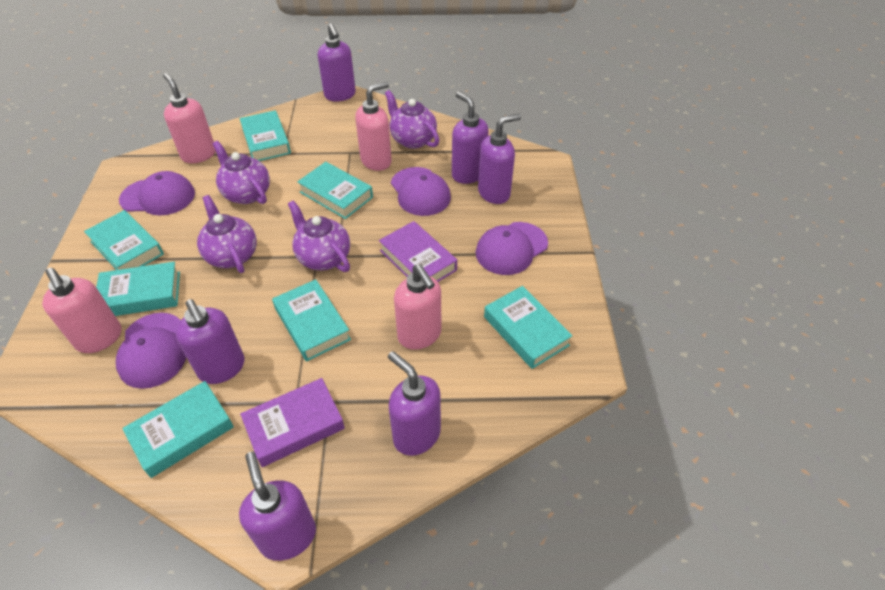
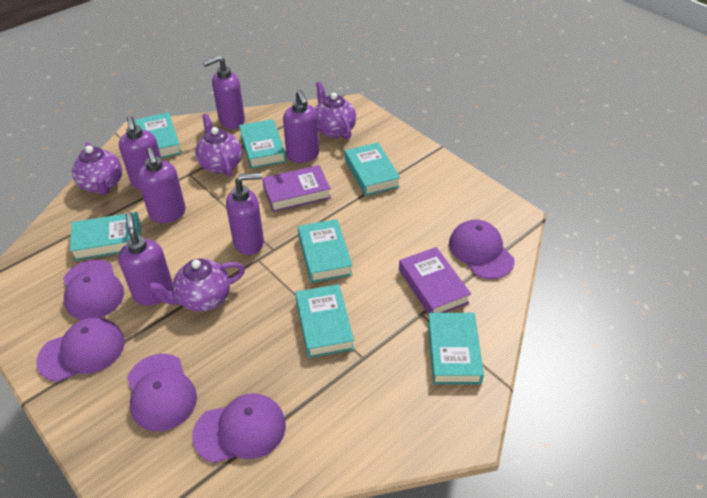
pink soap dispenser: 4 -> 0
purple cap: 4 -> 5

